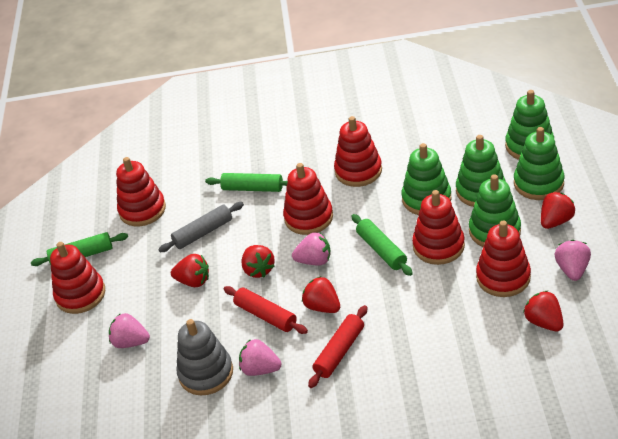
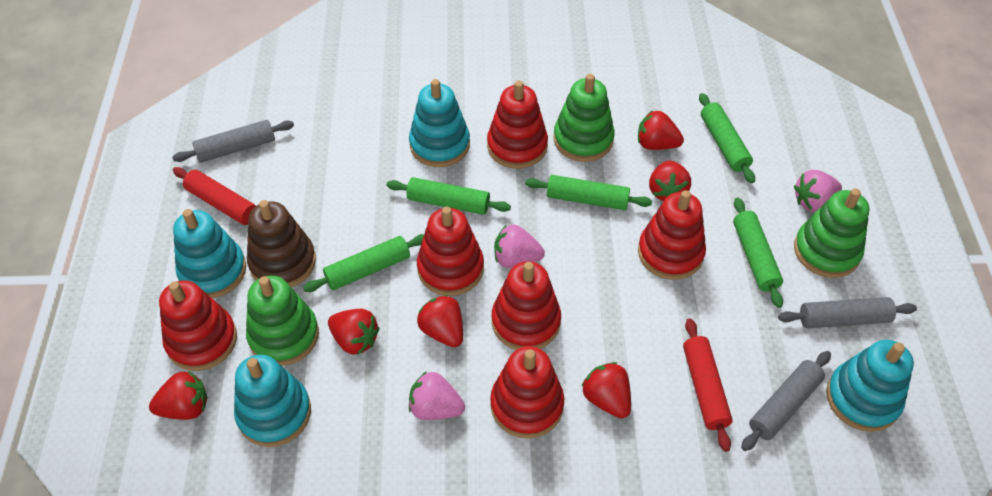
brown stacking toy: 0 -> 1
green rolling pin: 3 -> 5
green stacking toy: 5 -> 3
grey rolling pin: 1 -> 3
grey stacking toy: 1 -> 0
pink strawberry: 4 -> 3
red strawberry: 5 -> 6
turquoise stacking toy: 0 -> 4

